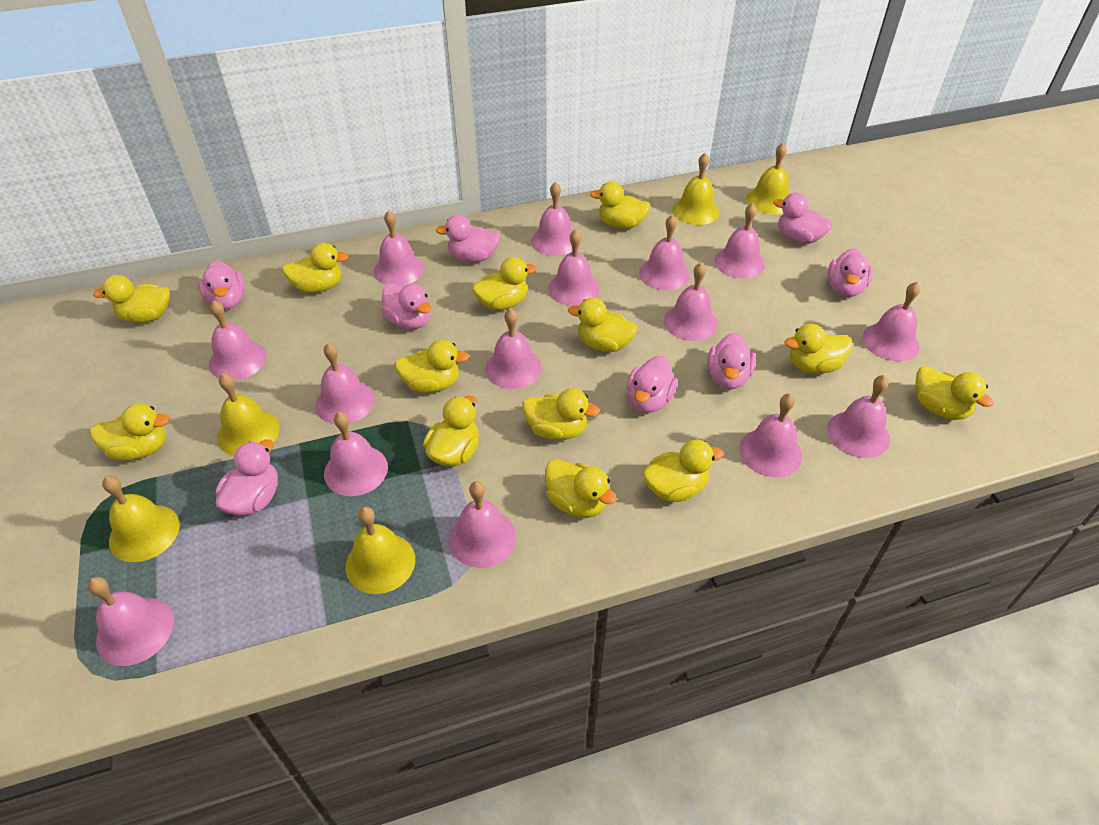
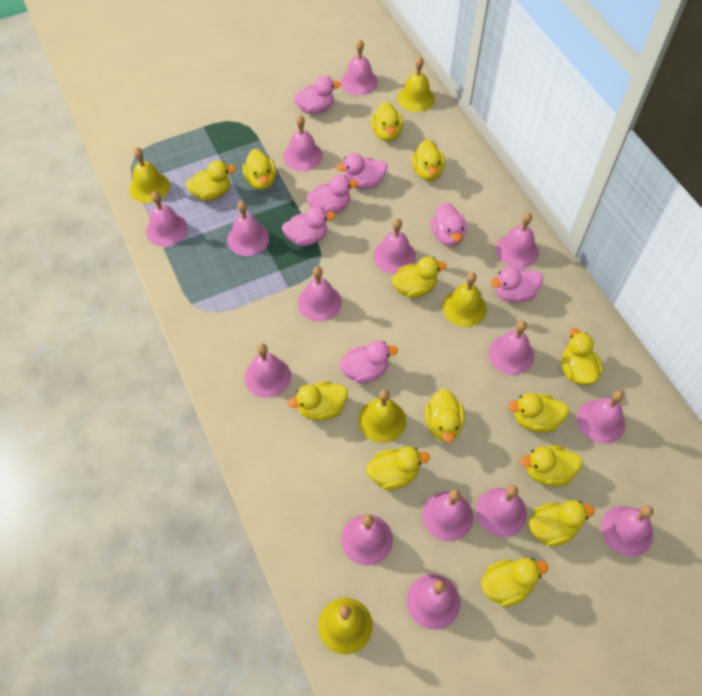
pink duck: 8 -> 7

